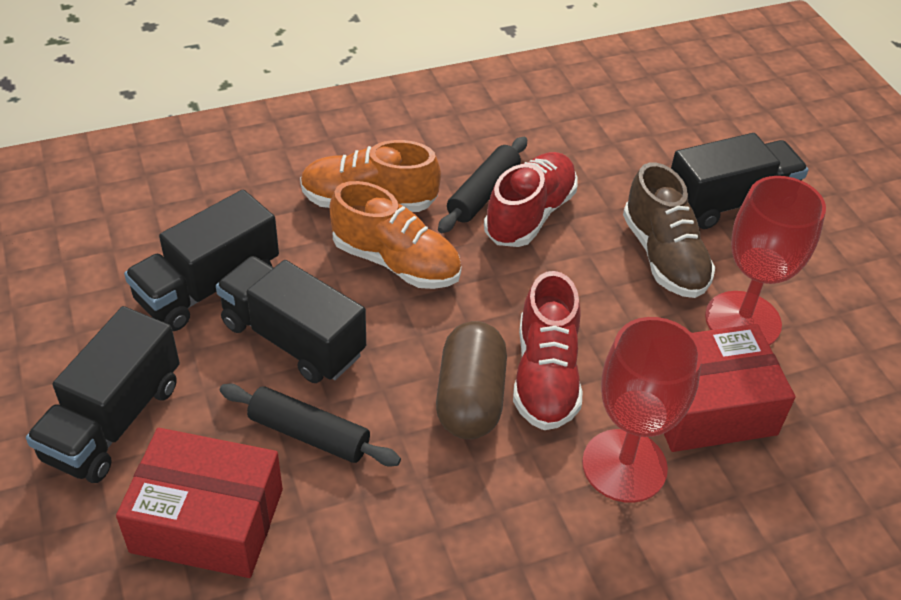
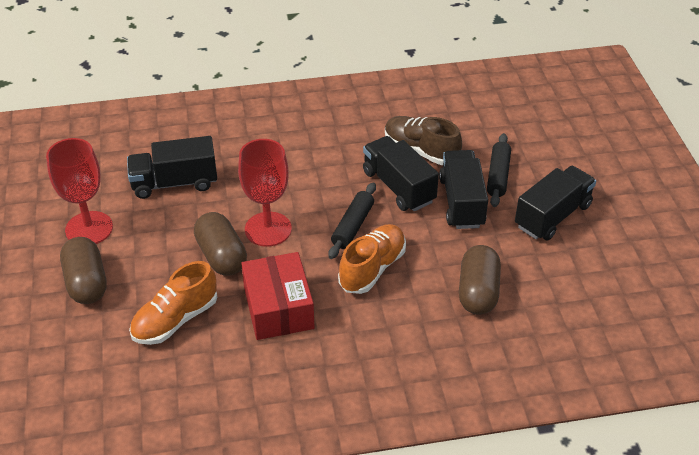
brown capsule: 1 -> 3
red box: 2 -> 1
red shoe: 2 -> 0

